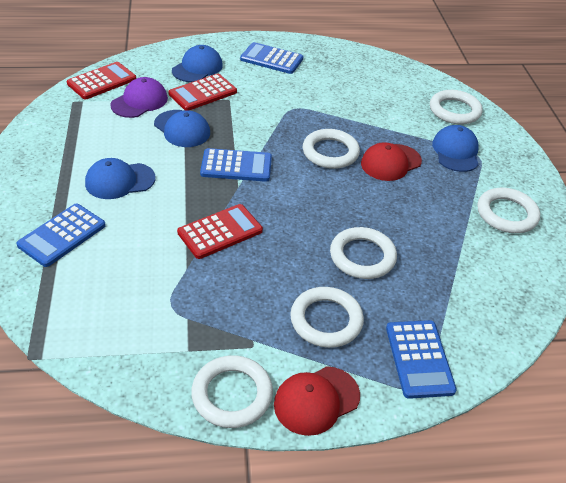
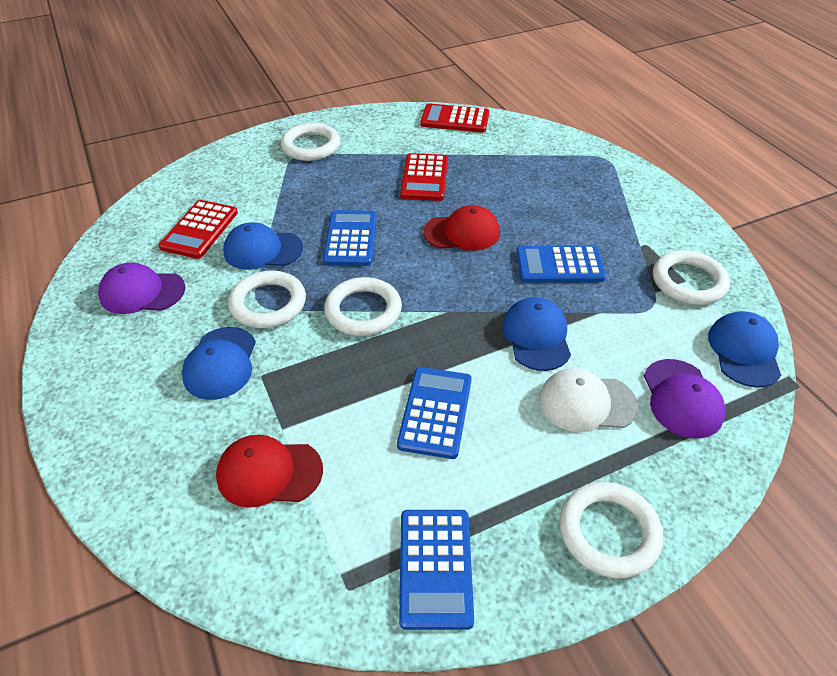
purple cap: 1 -> 2
white cap: 0 -> 1
white ring: 6 -> 5

